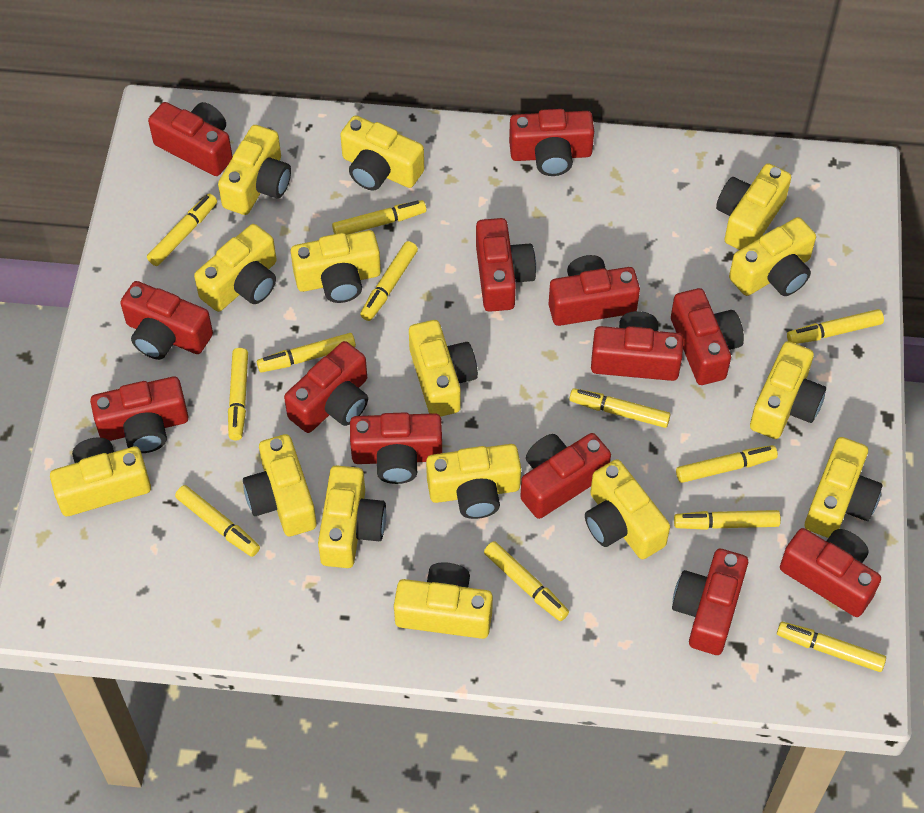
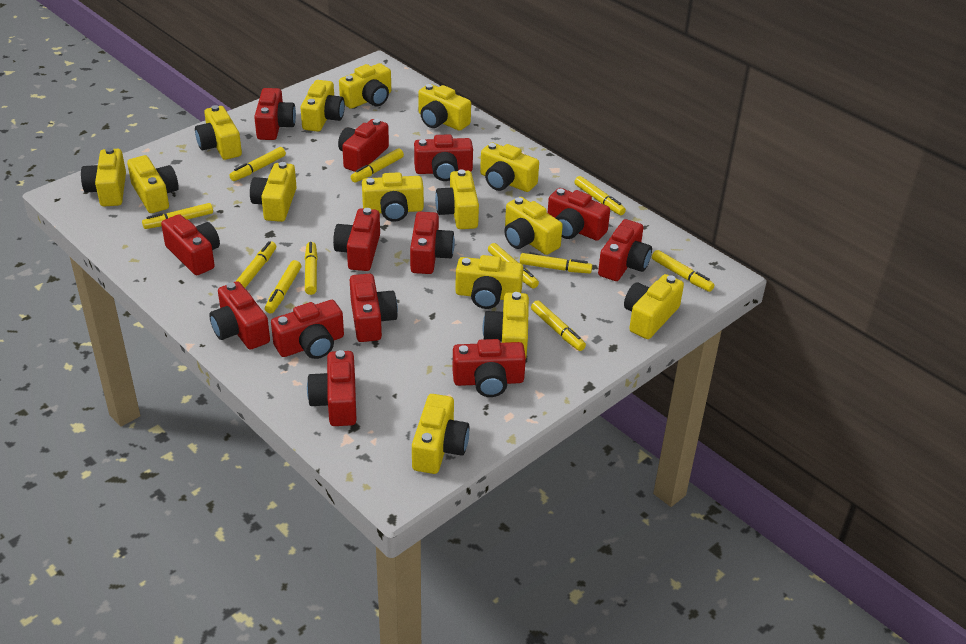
yellow marker: 12 -> 11

